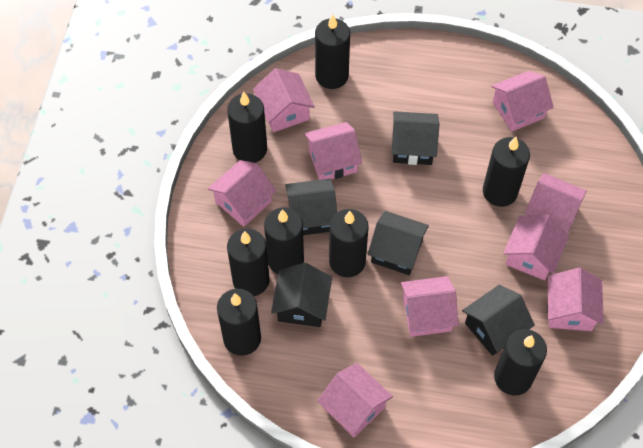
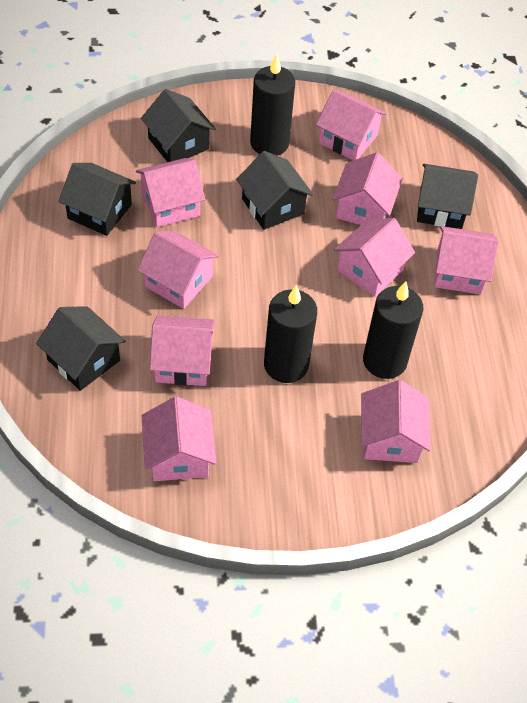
black candle: 8 -> 3

